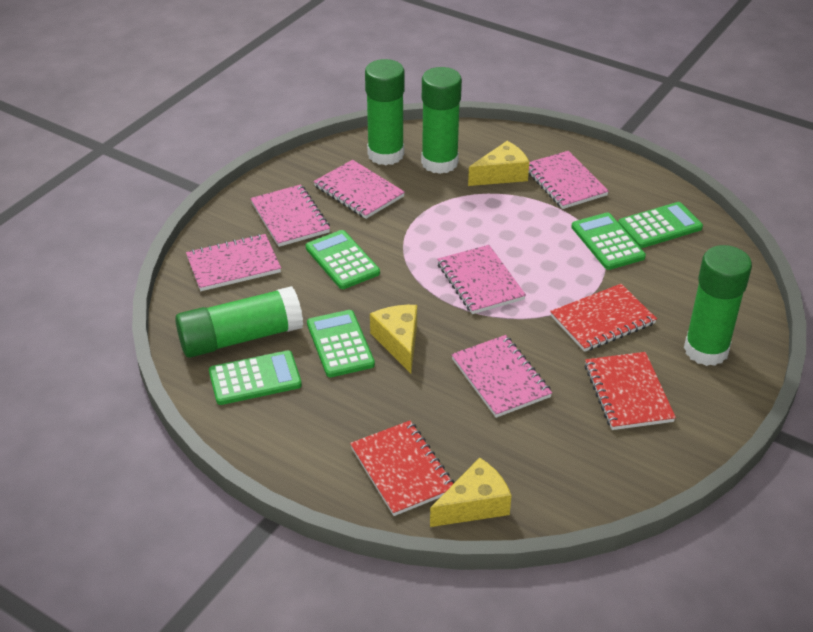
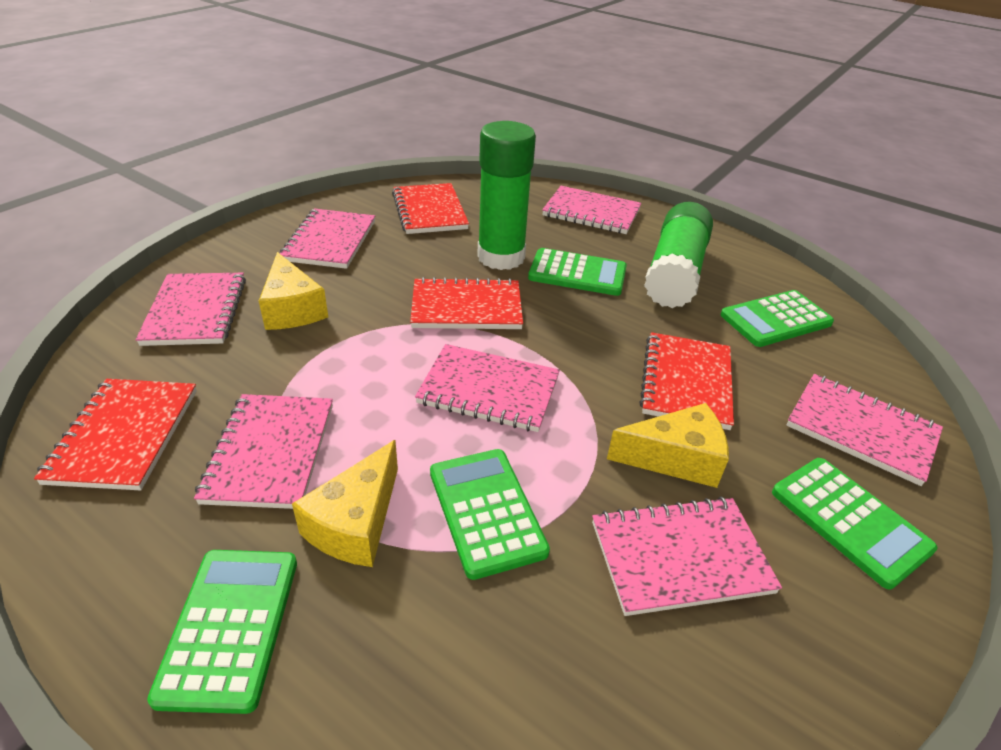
green glue stick: 4 -> 2
pink notebook: 6 -> 7
red notebook: 3 -> 4

